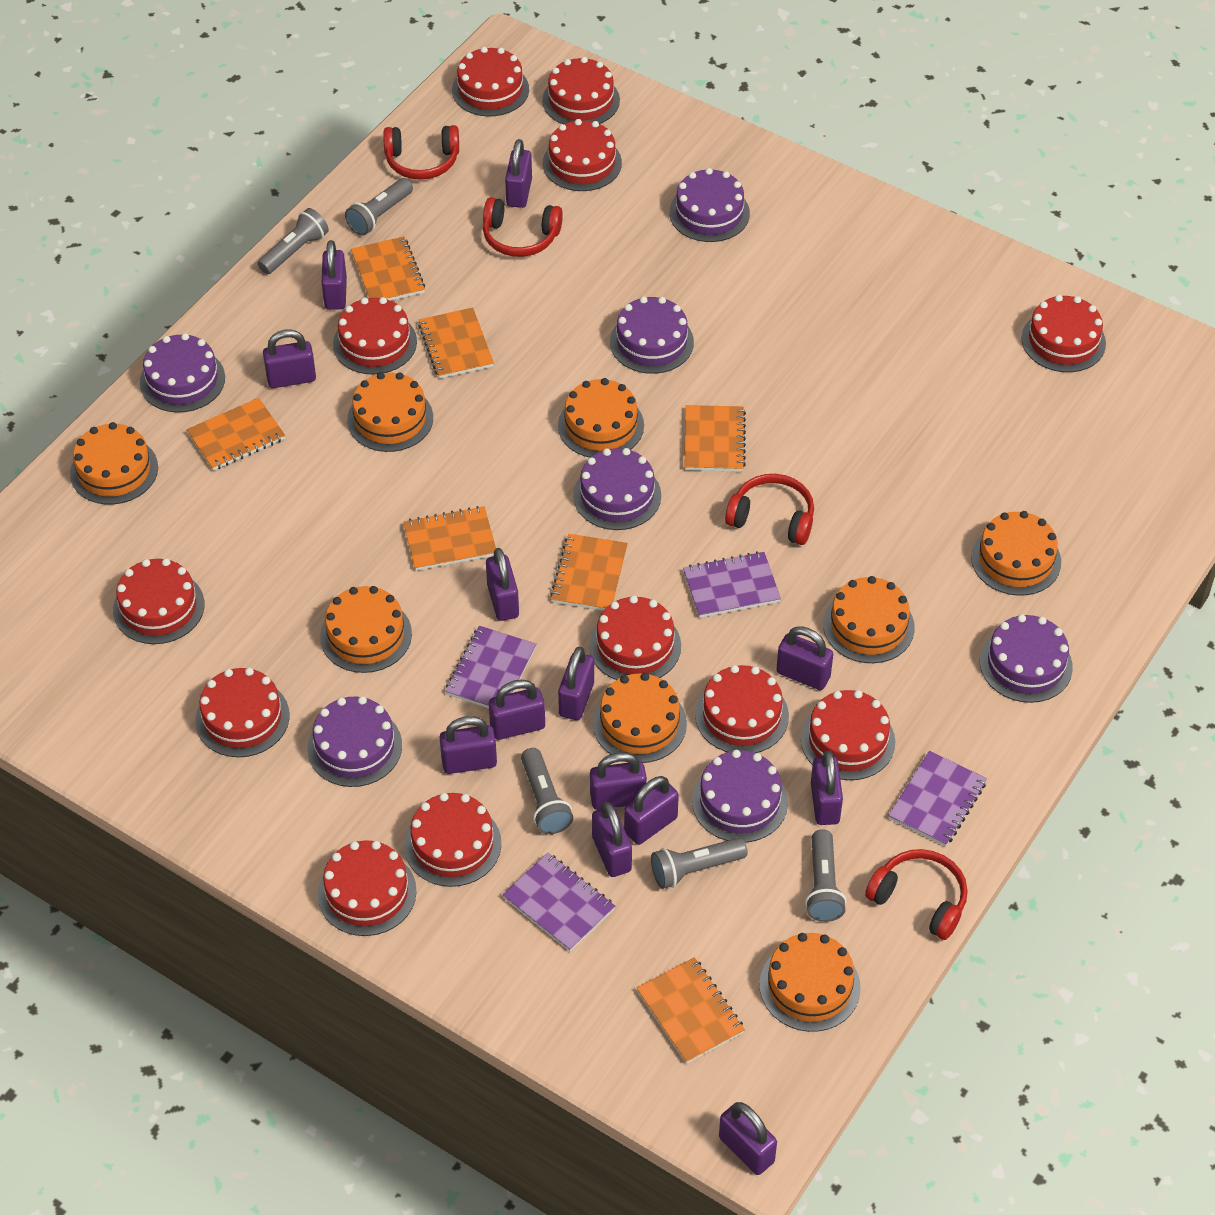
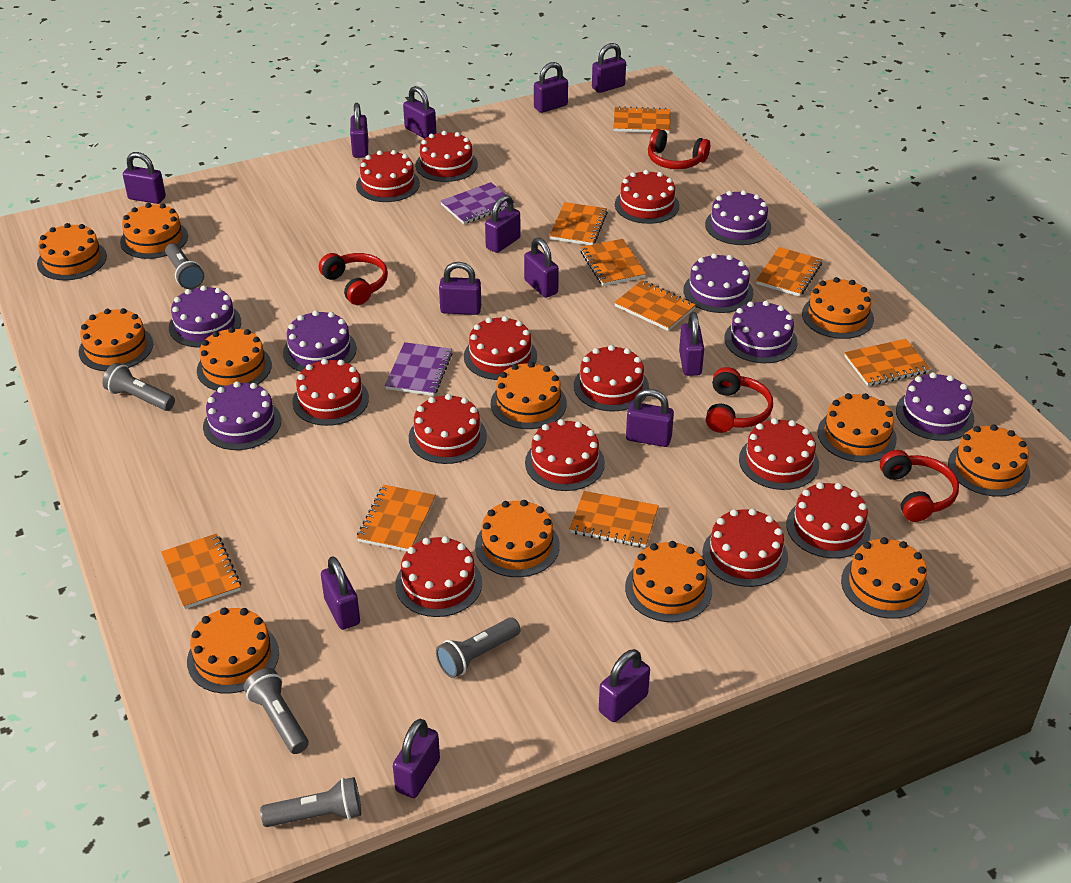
orange cake: 8 -> 12
orange notebook: 7 -> 9
purple notebook: 4 -> 2

